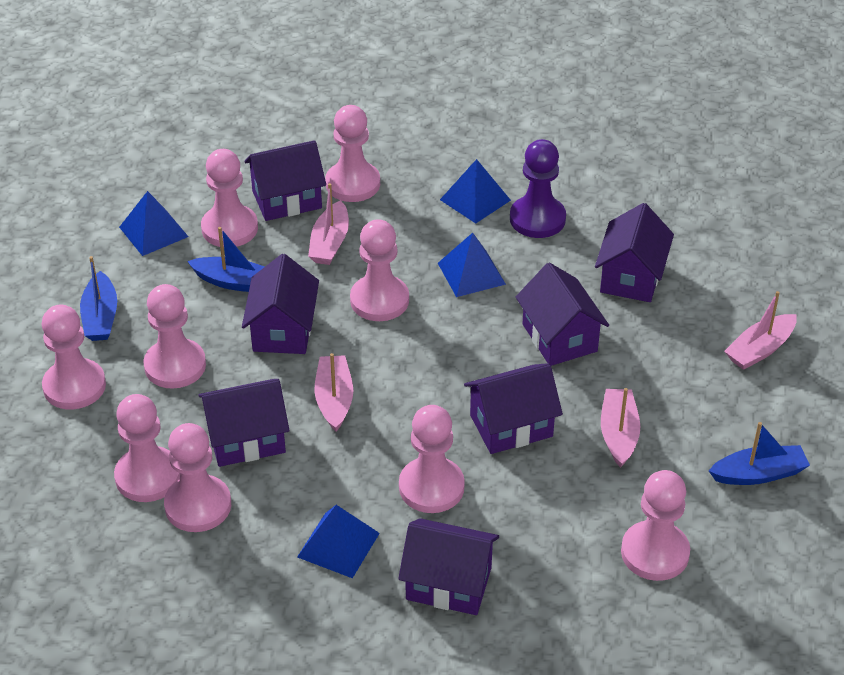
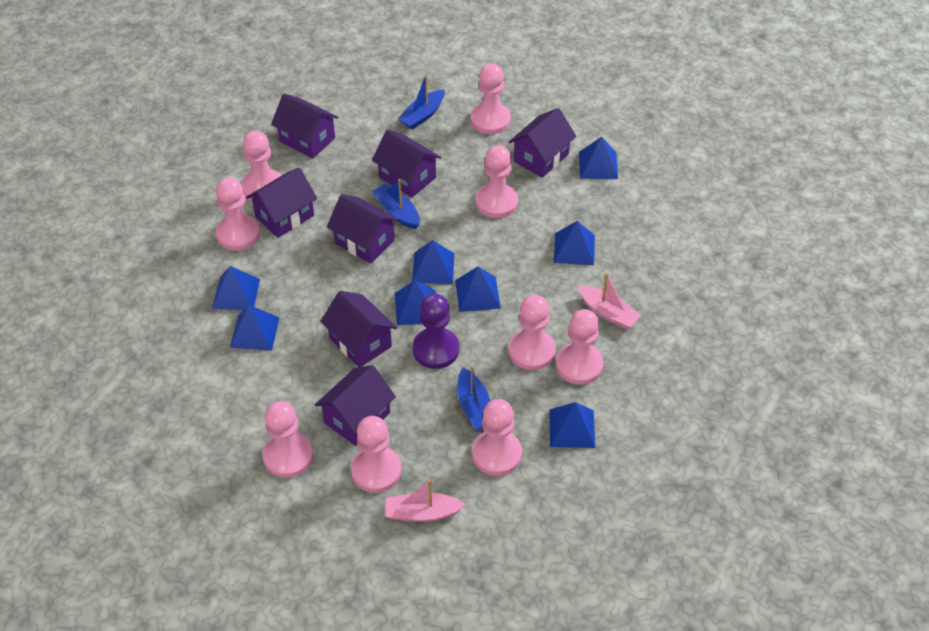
blue pyramid: 4 -> 8
pink boat: 4 -> 2

